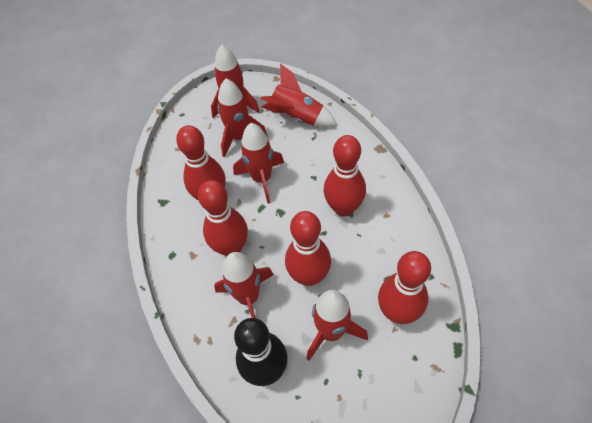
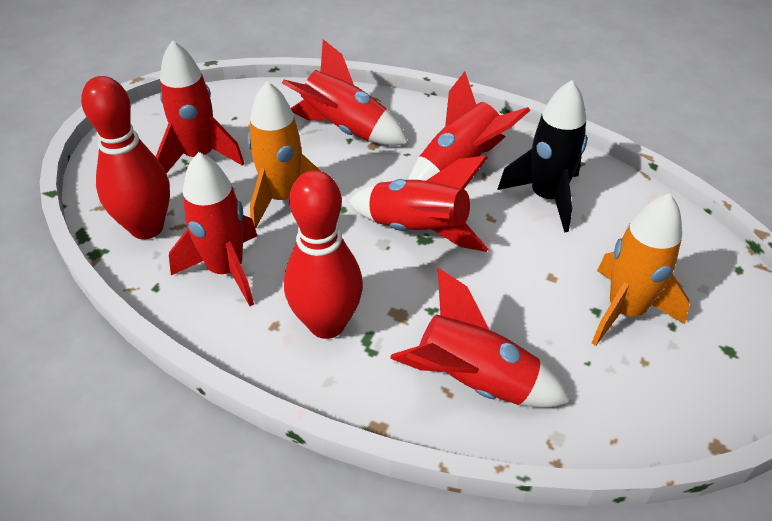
black bowling pin: 1 -> 0
black rocket: 0 -> 1
orange rocket: 0 -> 2
red bowling pin: 5 -> 2

